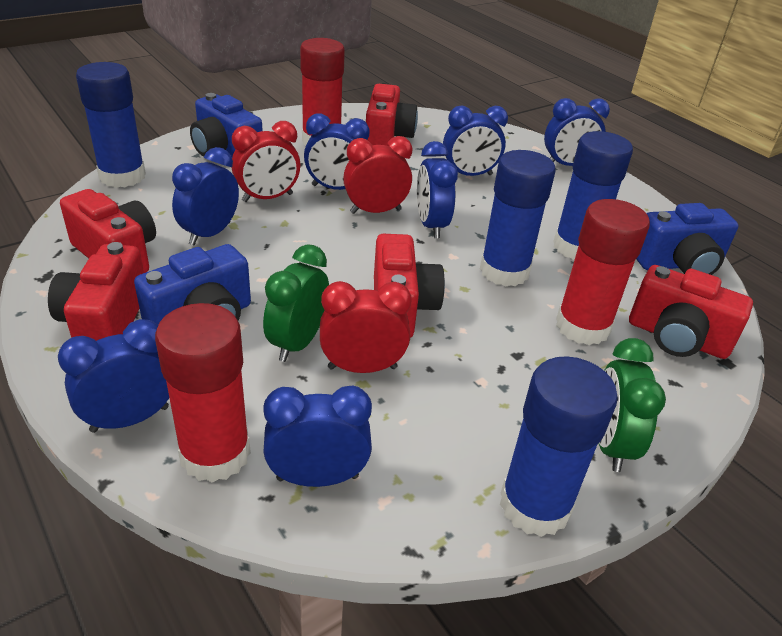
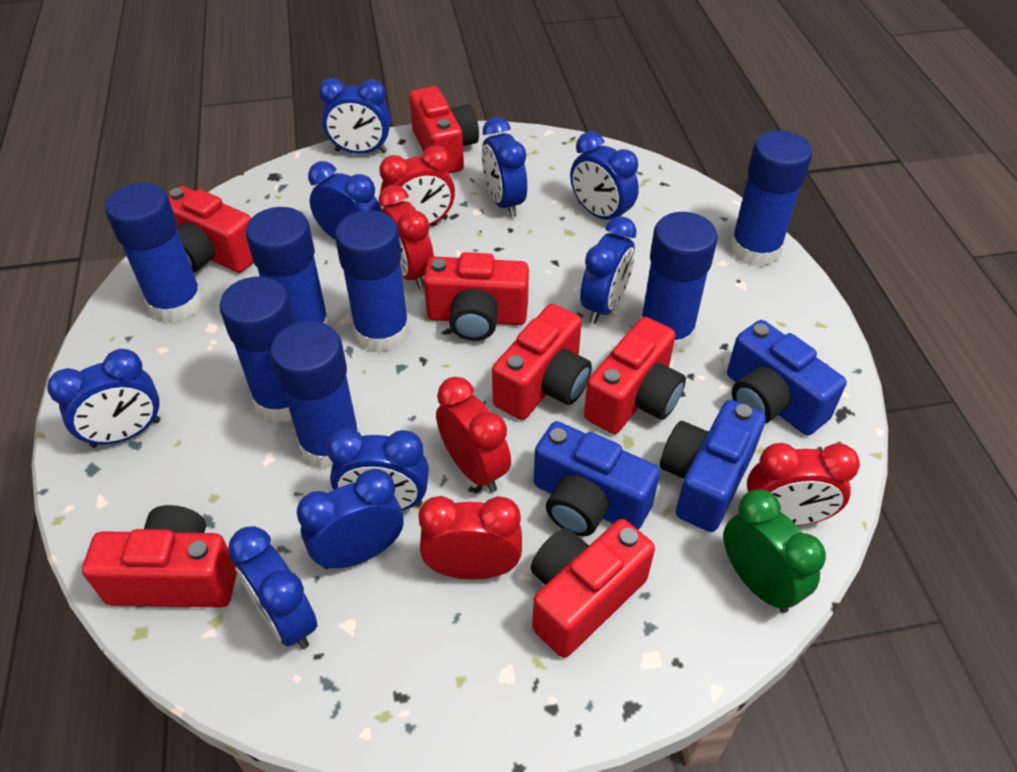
blue clock: 7 -> 9
blue glue stick: 4 -> 7
green clock: 2 -> 1
red camera: 5 -> 7
red clock: 3 -> 5
red glue stick: 3 -> 0

